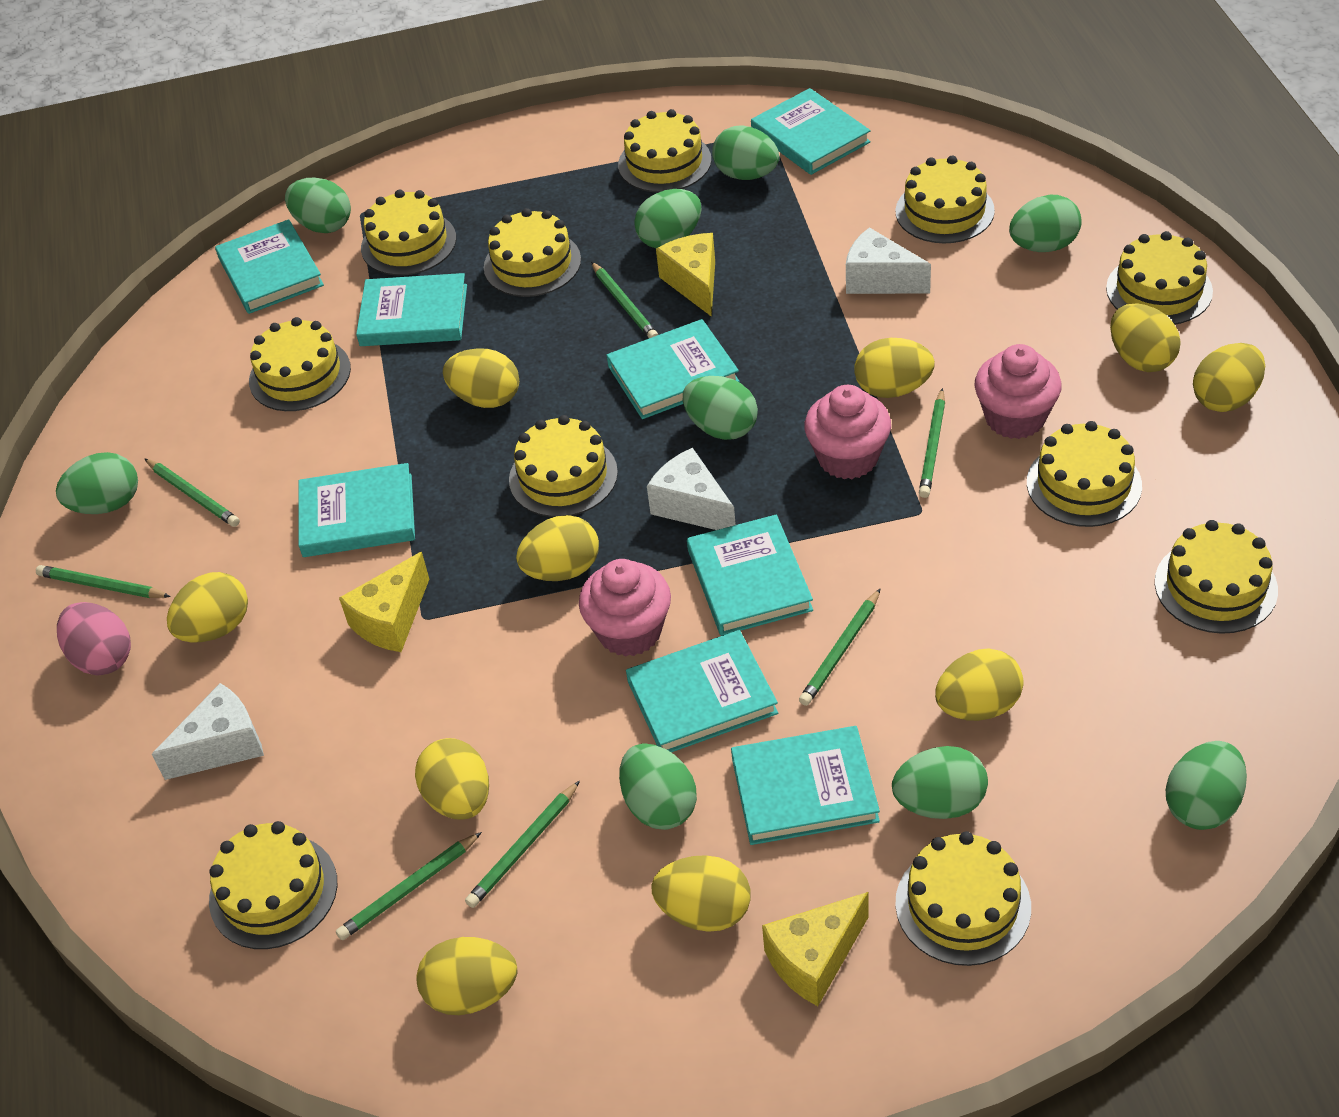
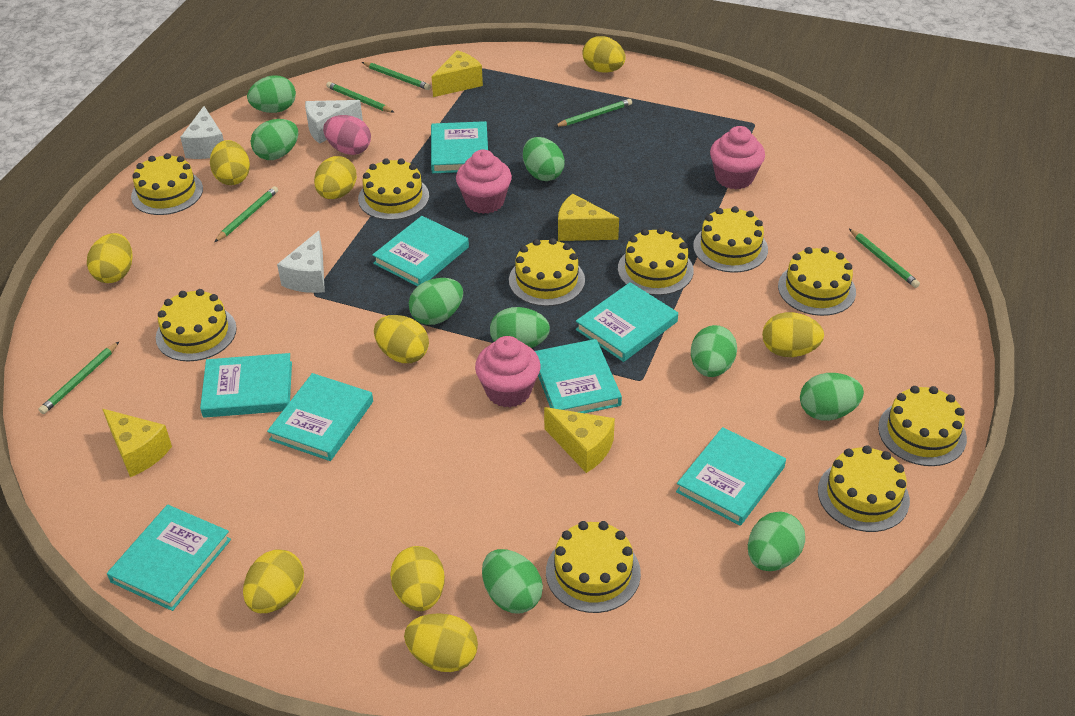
green pencil: 7 -> 6
yellow cake: 11 -> 10
yellow cheese: 3 -> 4
yellow egg: 10 -> 9

